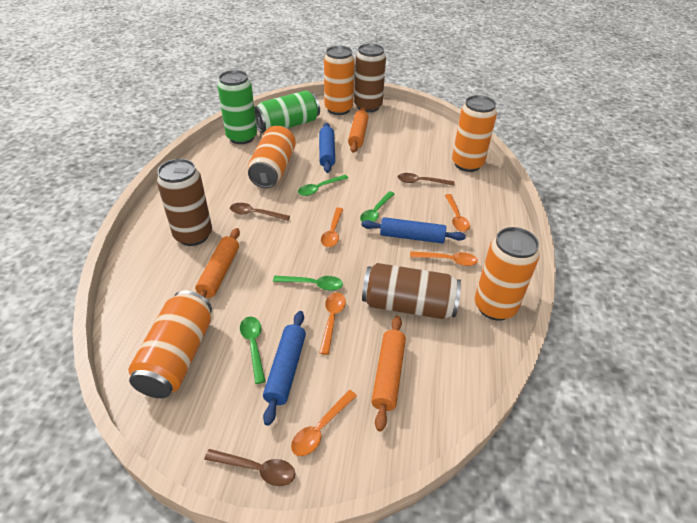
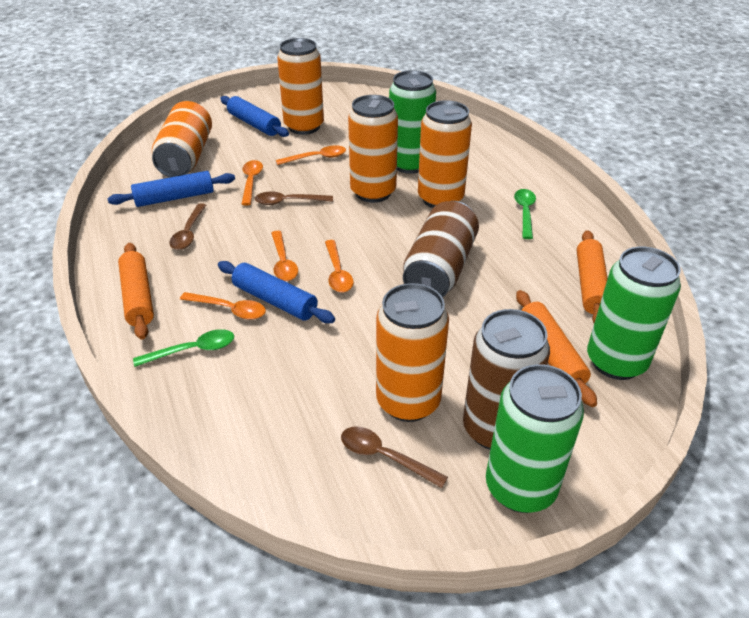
brown can: 3 -> 2
green can: 2 -> 3
green spoon: 4 -> 2

